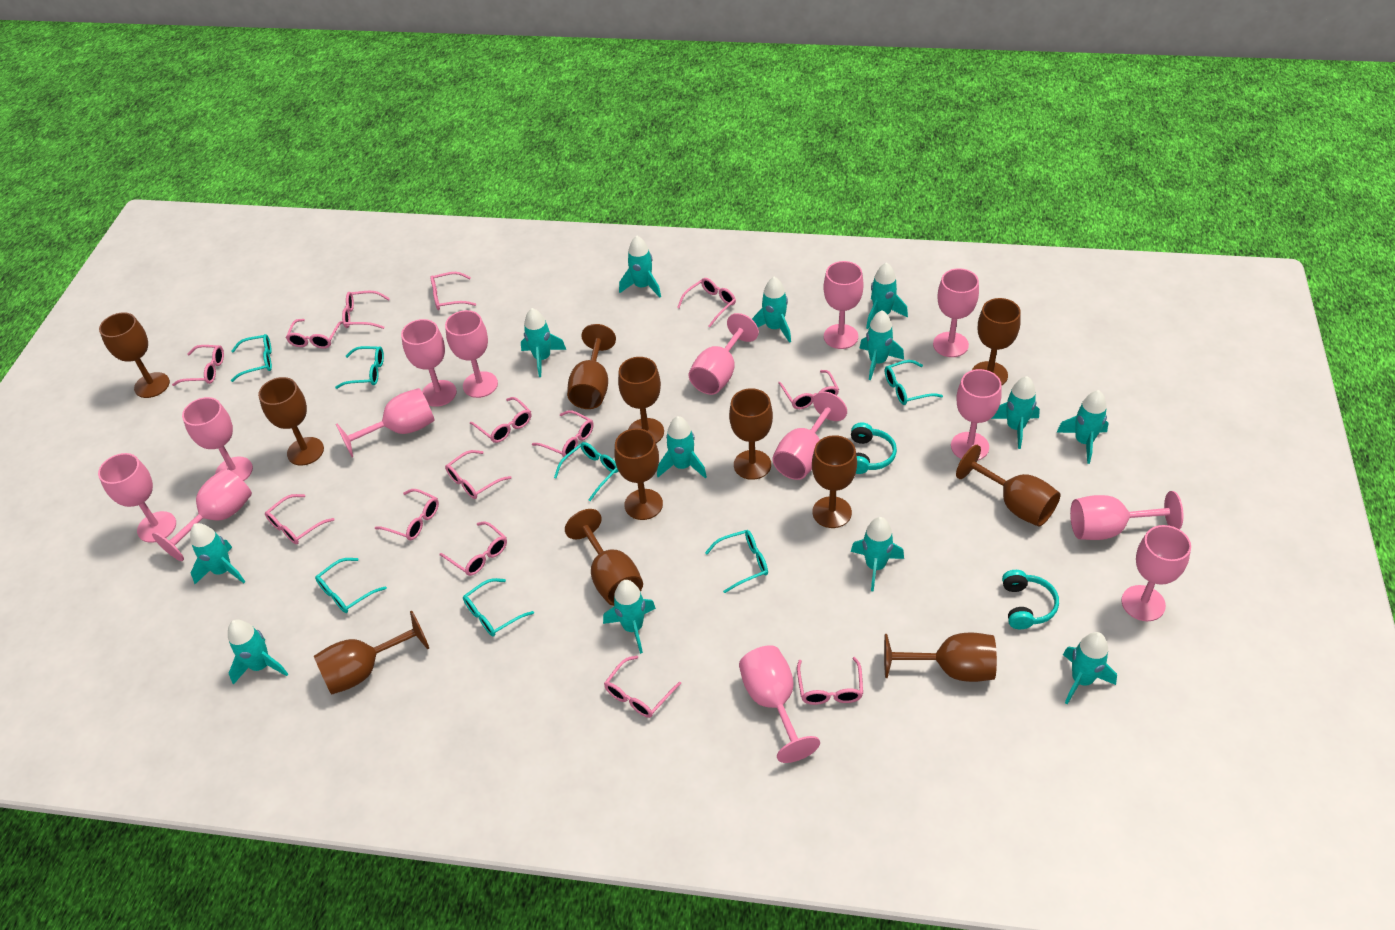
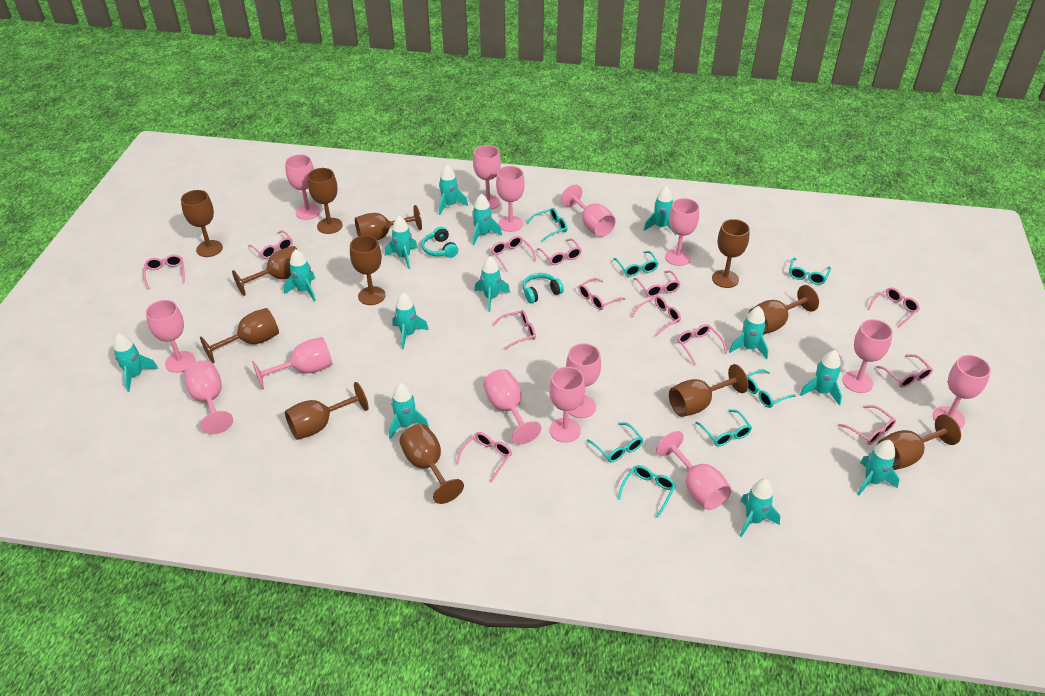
pink glasses: 14 -> 13

